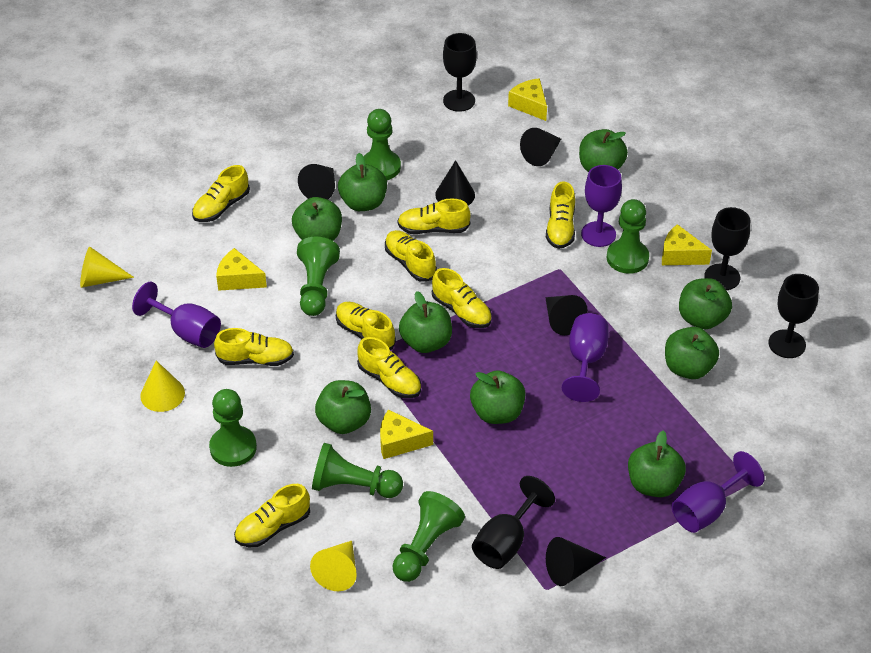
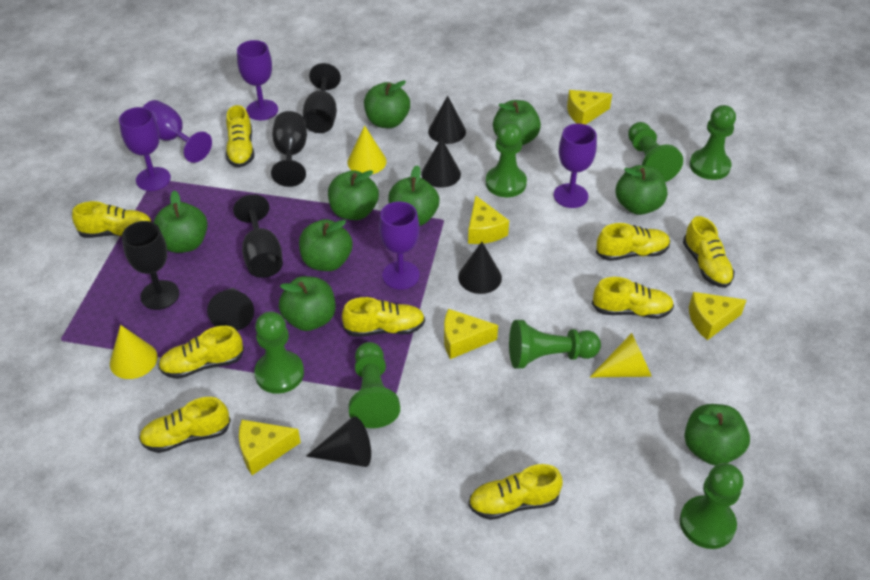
green pawn: 6 -> 7
purple goblet: 4 -> 5
yellow cheese: 4 -> 5

